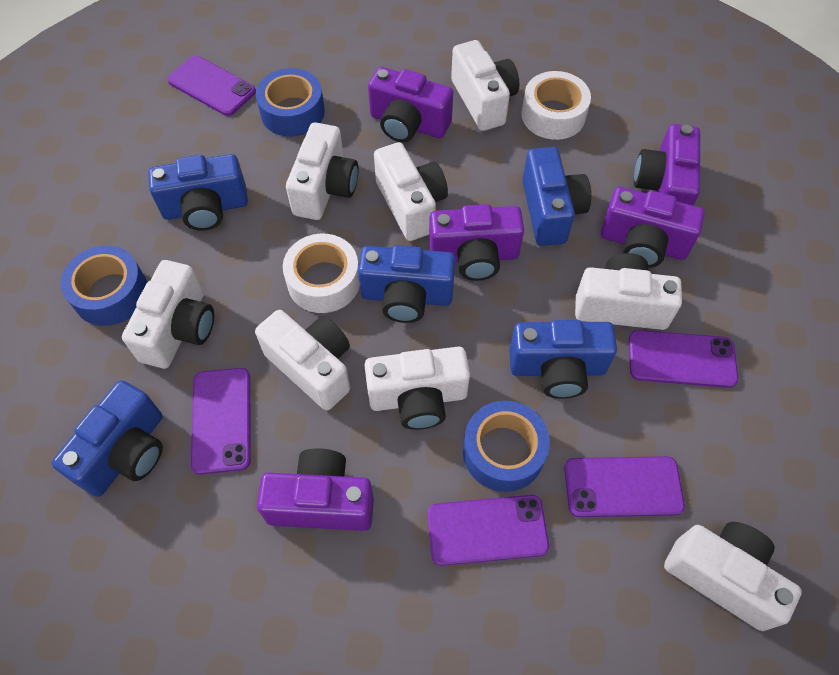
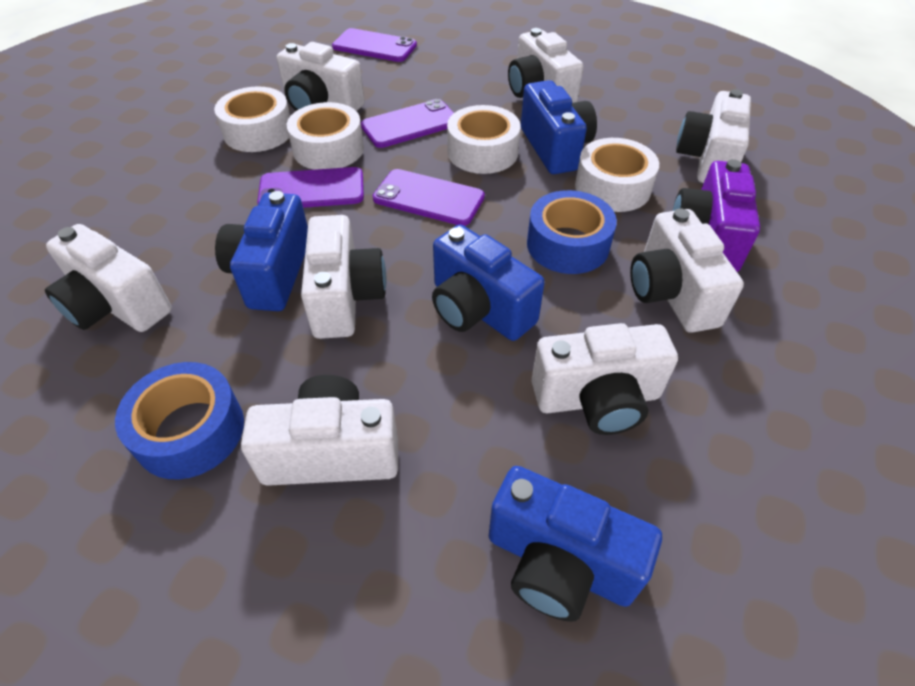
blue camera: 5 -> 4
blue tape: 3 -> 2
purple camera: 5 -> 1
purple phone: 5 -> 4
white tape: 2 -> 4

